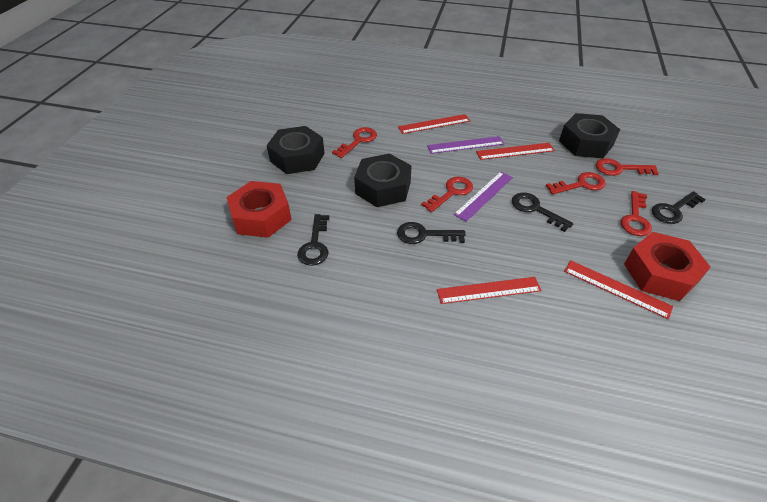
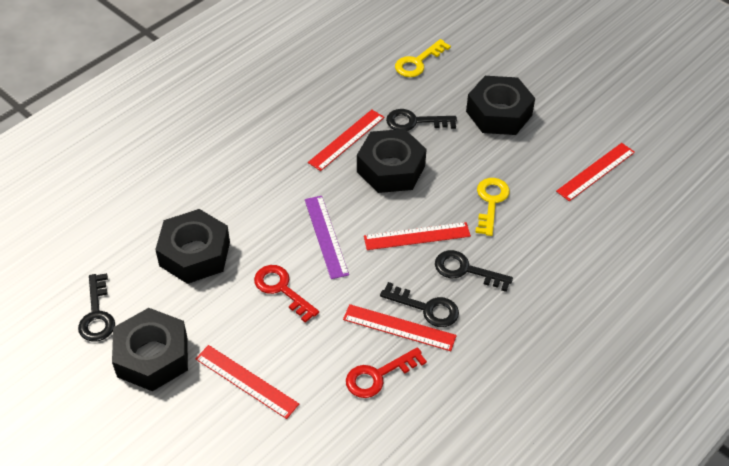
black nut: 3 -> 4
purple ruler: 2 -> 1
red key: 5 -> 2
red nut: 2 -> 0
red ruler: 4 -> 5
yellow key: 0 -> 2

